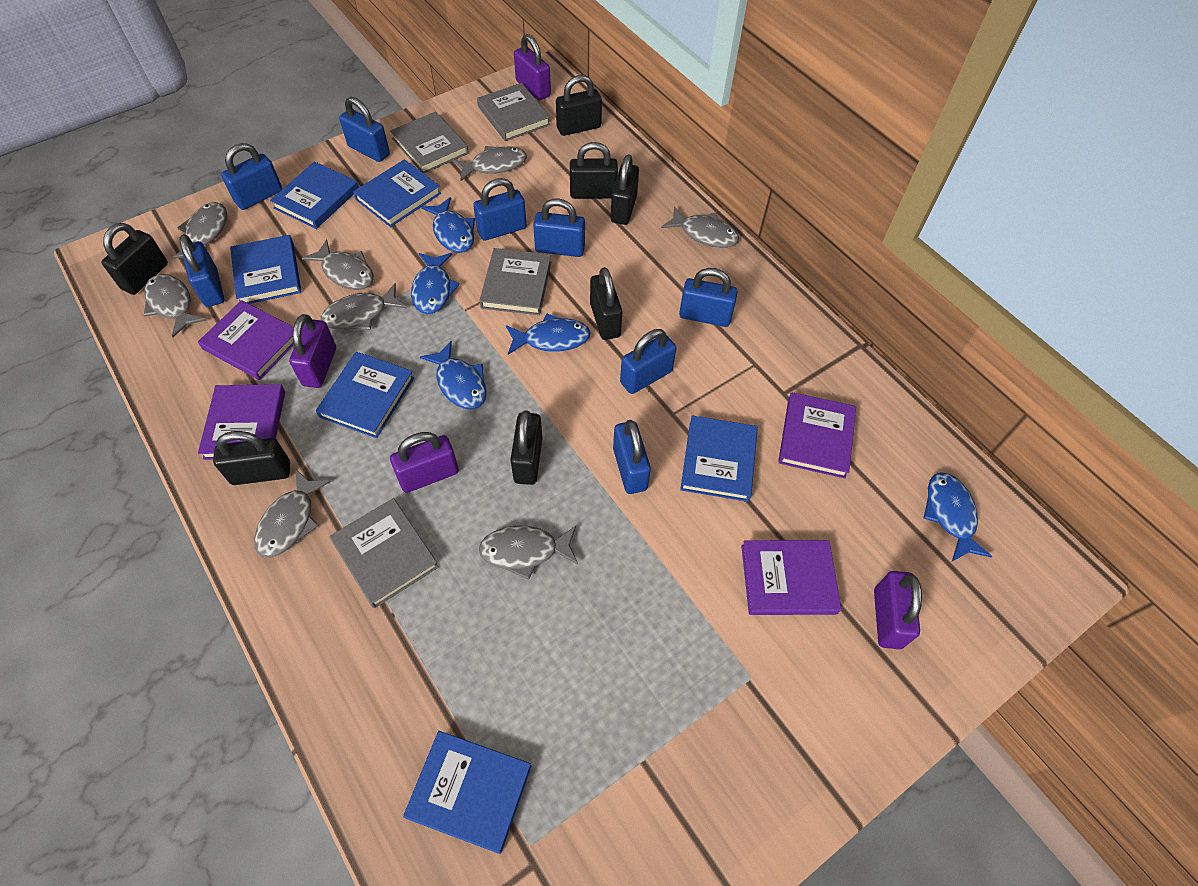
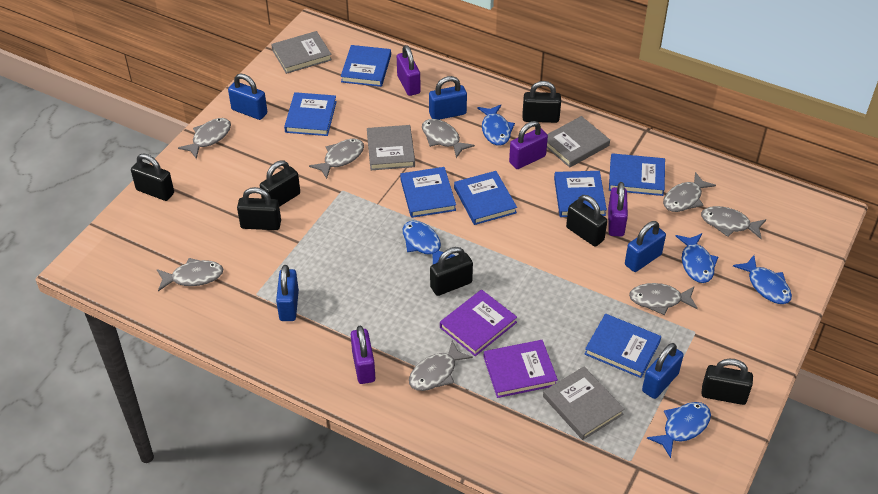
blue book: 6 -> 7
blue padlock: 8 -> 5
purple book: 4 -> 2

